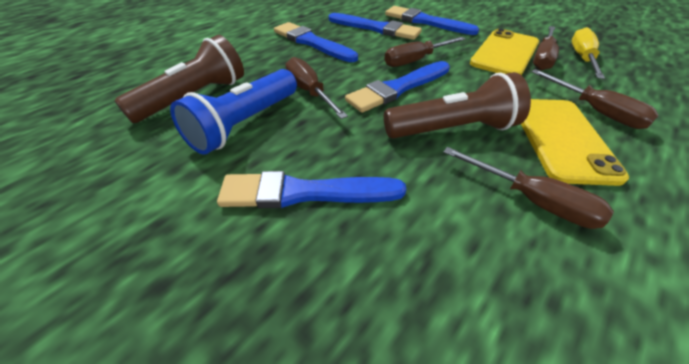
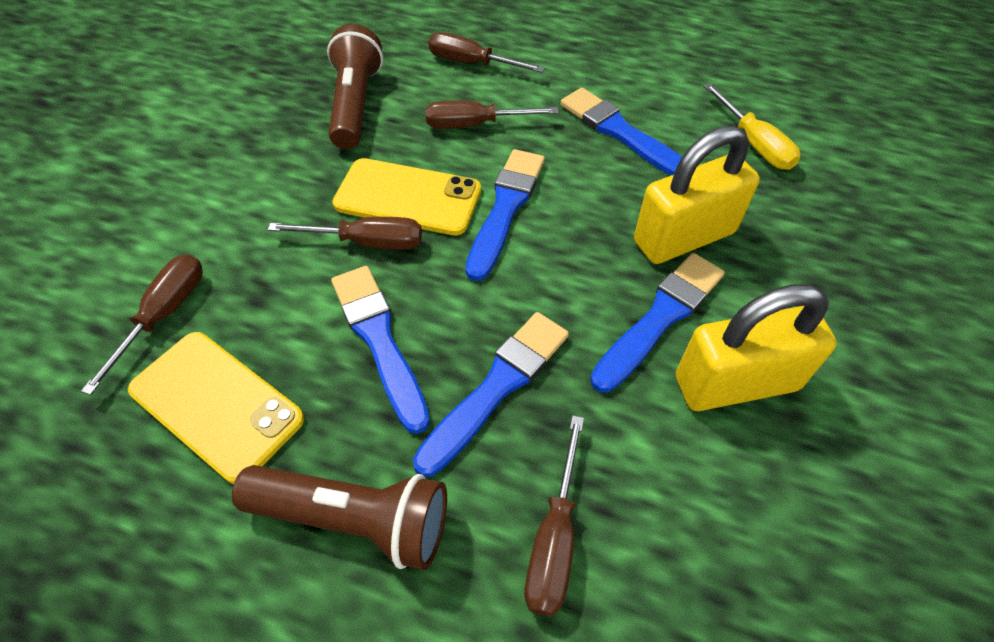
blue flashlight: 1 -> 0
yellow padlock: 0 -> 2

